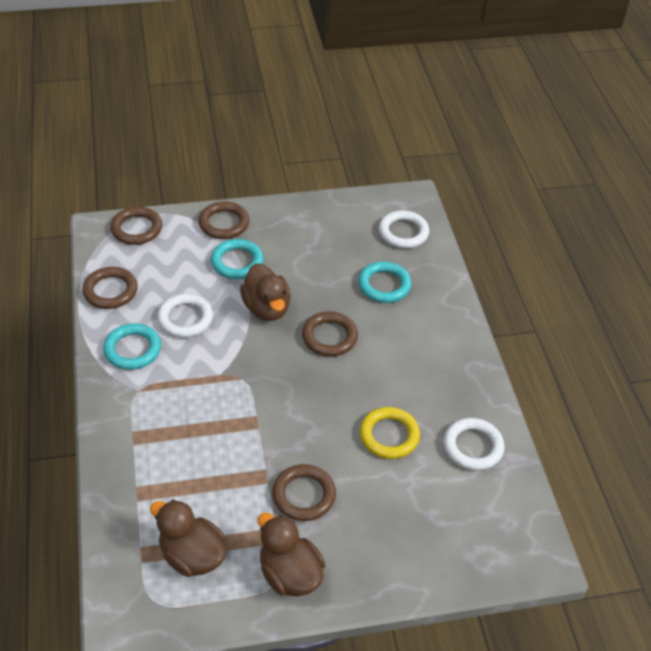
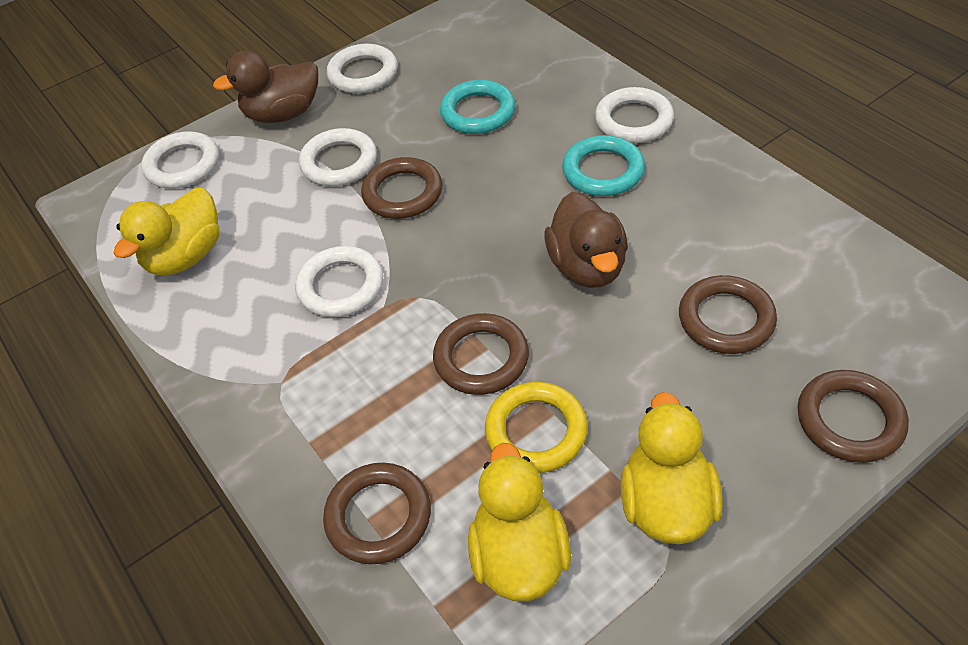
brown duck: 3 -> 2
turquoise ring: 3 -> 2
white ring: 3 -> 5
yellow duck: 0 -> 3

